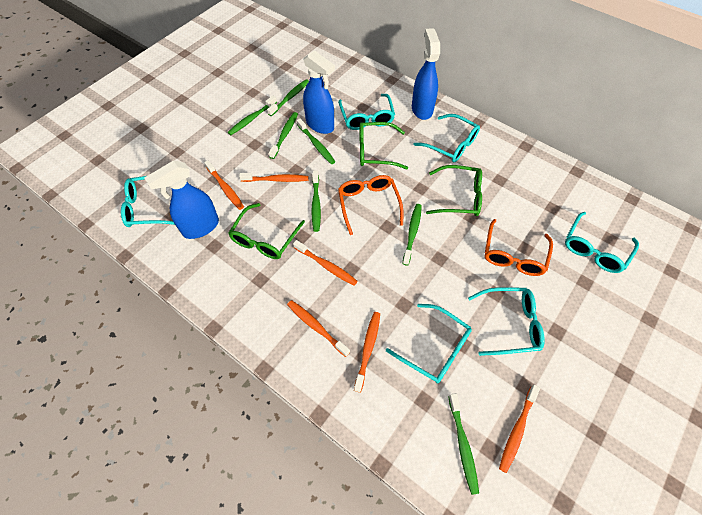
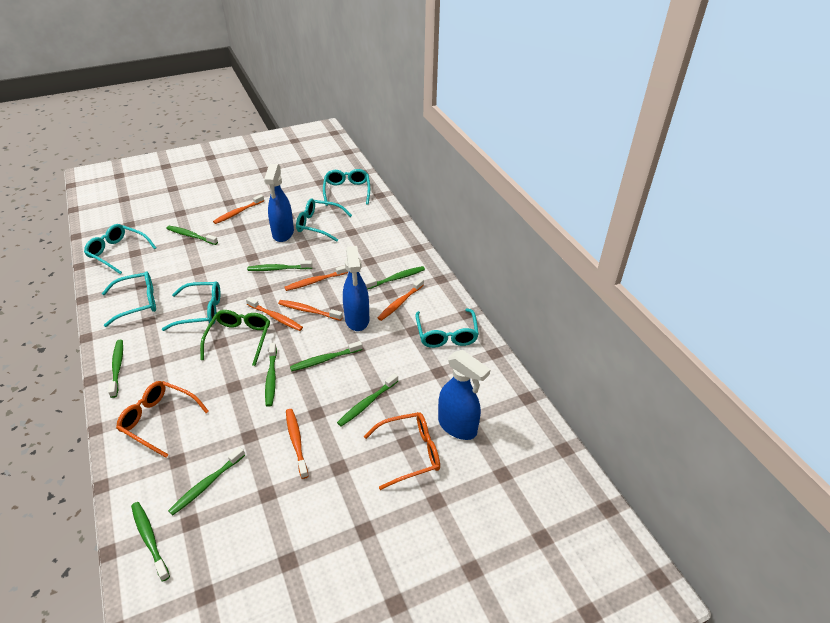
green glasses: 3 -> 1
green toothbrush: 7 -> 9

